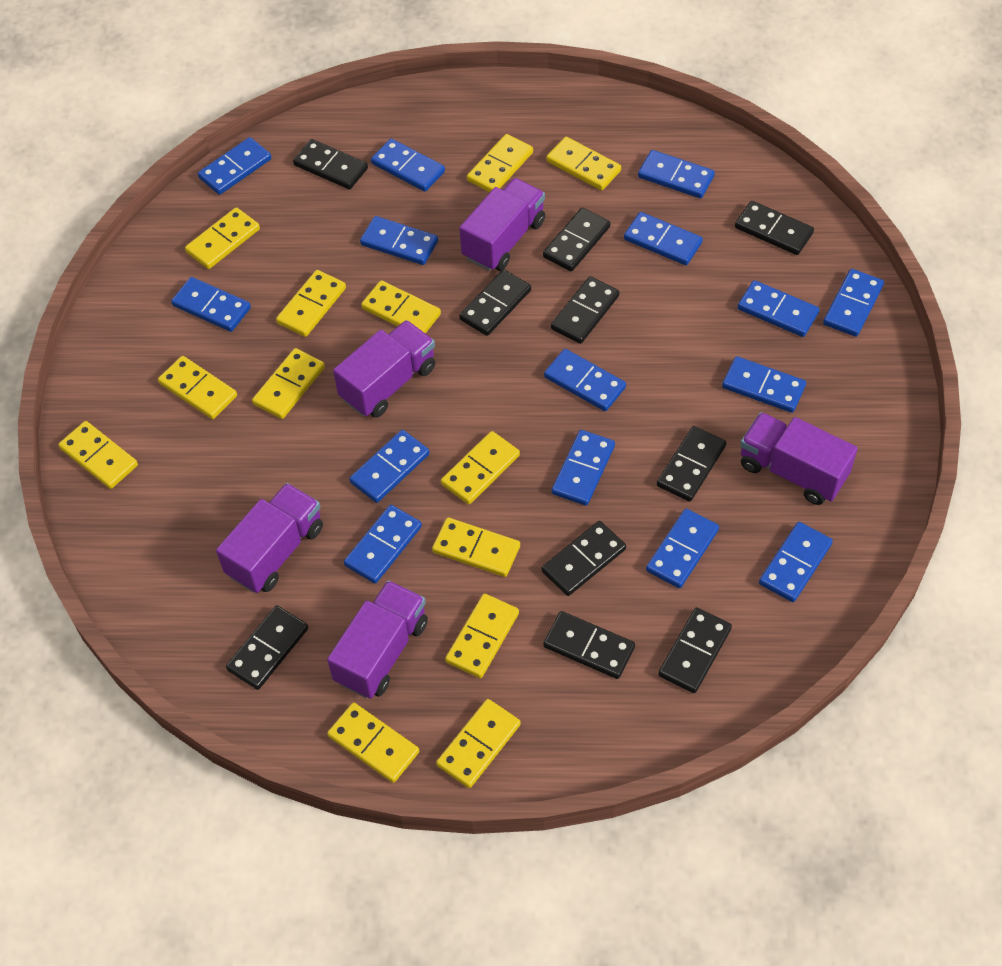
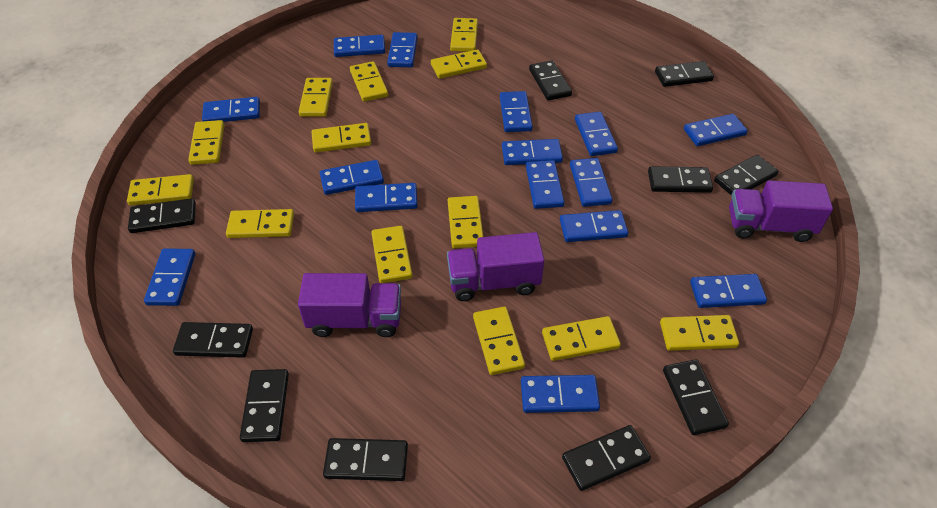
purple truck: 5 -> 3

